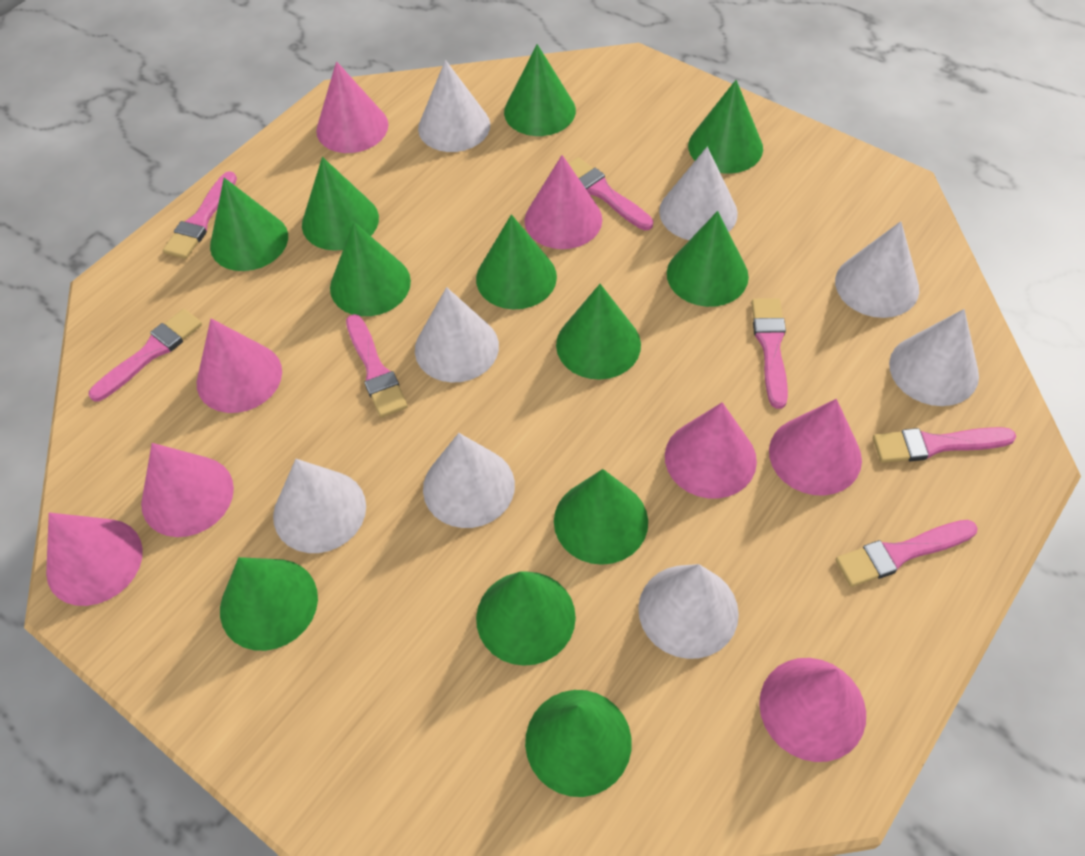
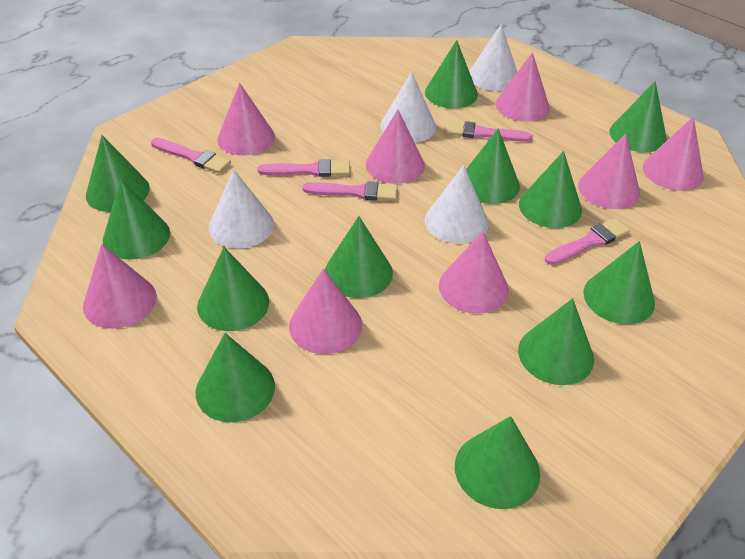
pink brush: 7 -> 5
white cone: 8 -> 4

